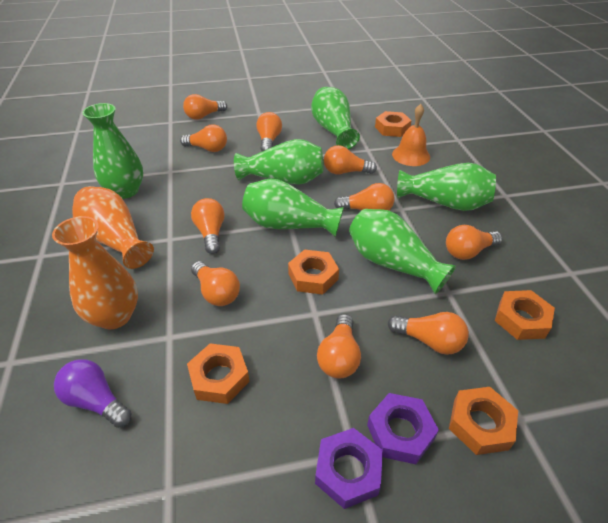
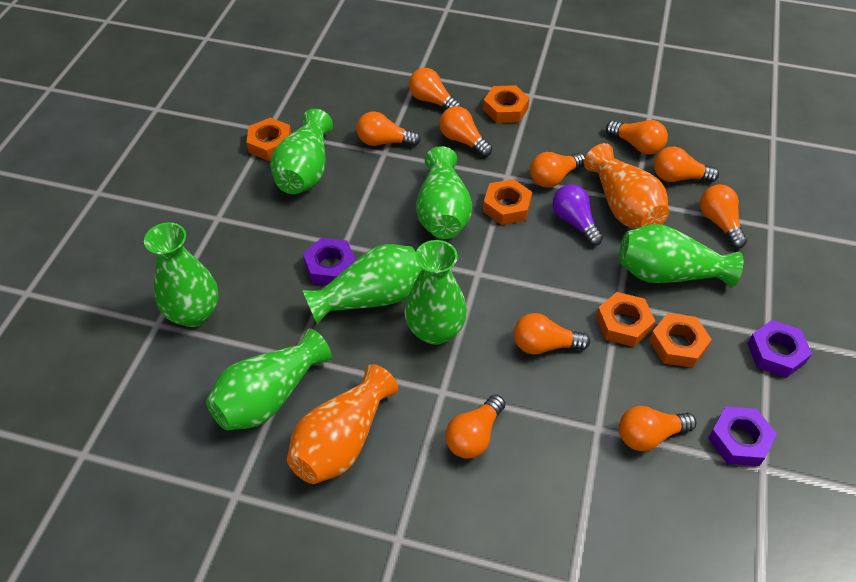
green vase: 6 -> 7
orange bell: 1 -> 0
purple nut: 2 -> 3

